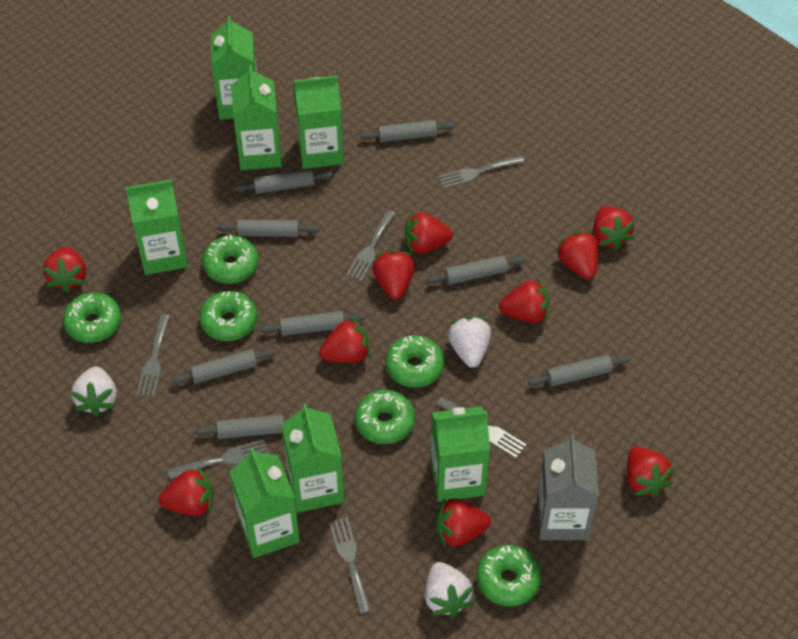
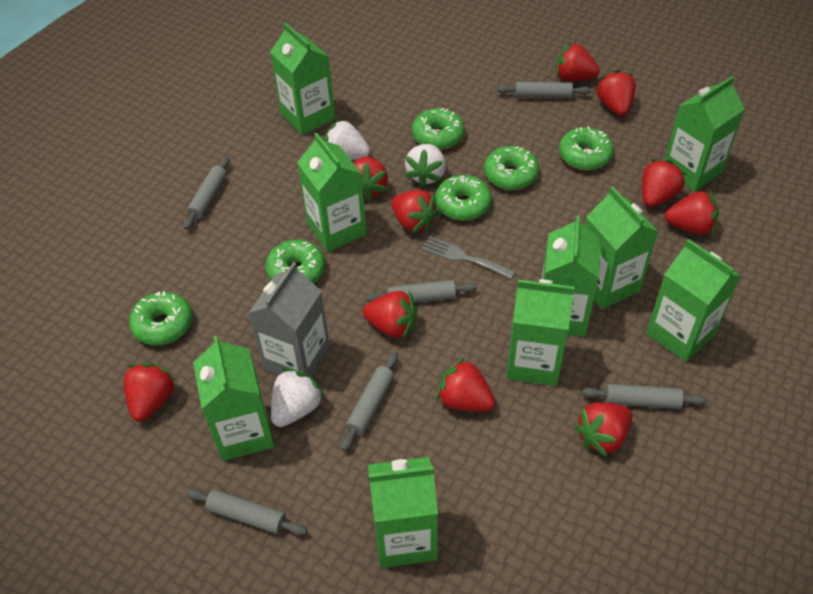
green carton: 7 -> 9
grey fork: 6 -> 1
grey rolling pin: 8 -> 6

